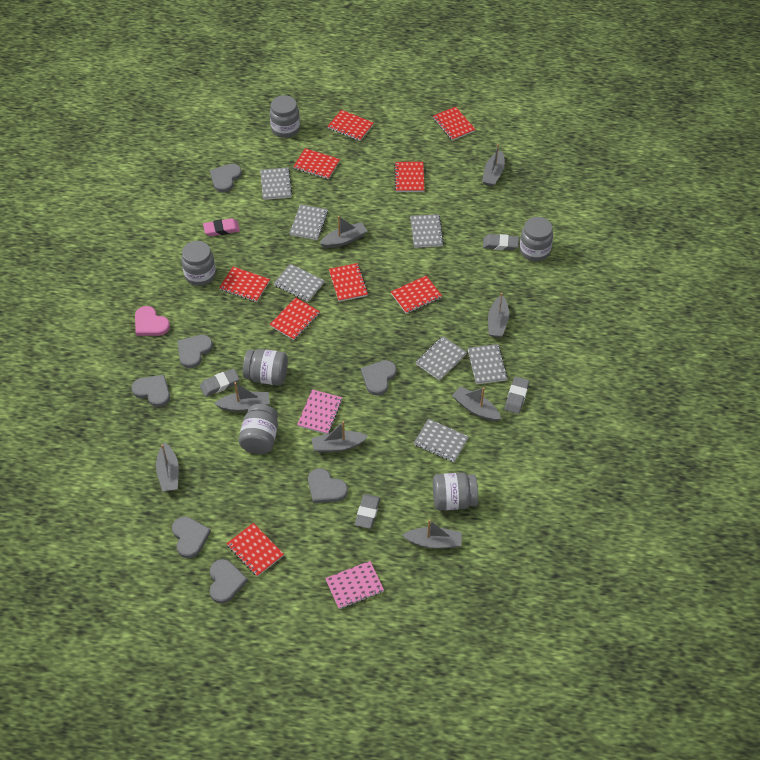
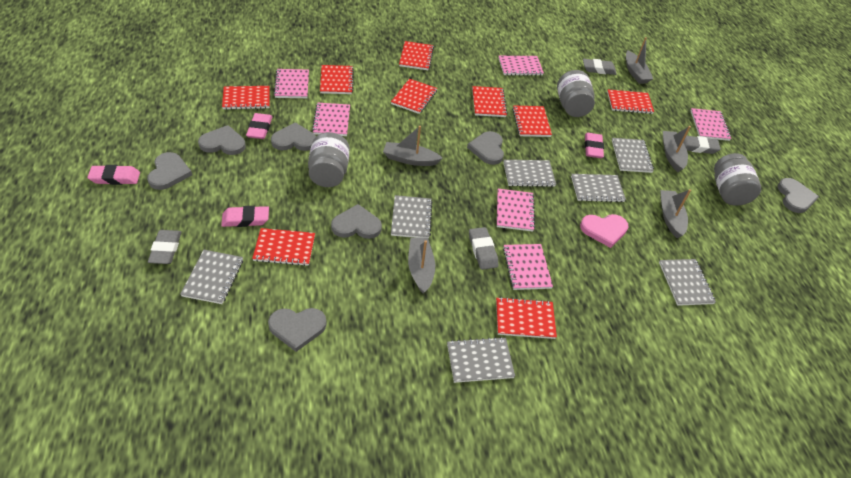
grey boat: 8 -> 5
grey jar: 6 -> 3
pink eraser: 1 -> 4
pink notebook: 2 -> 6

